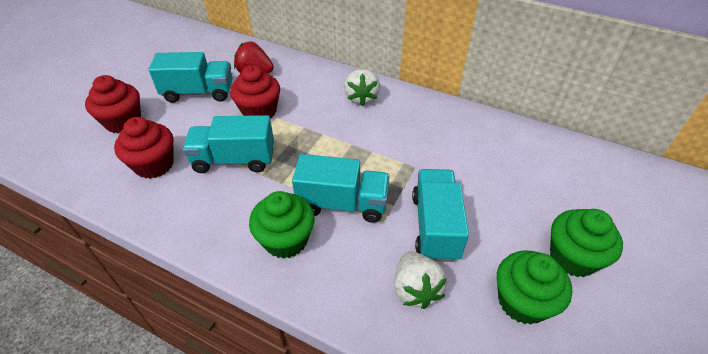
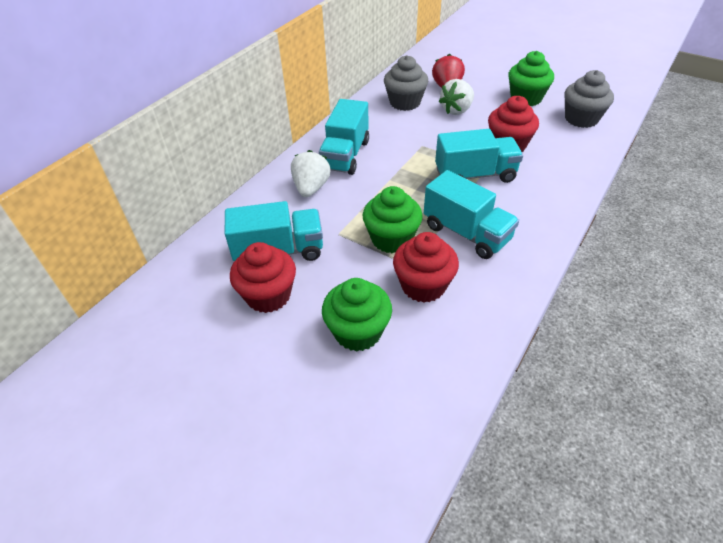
grey cupcake: 0 -> 2

